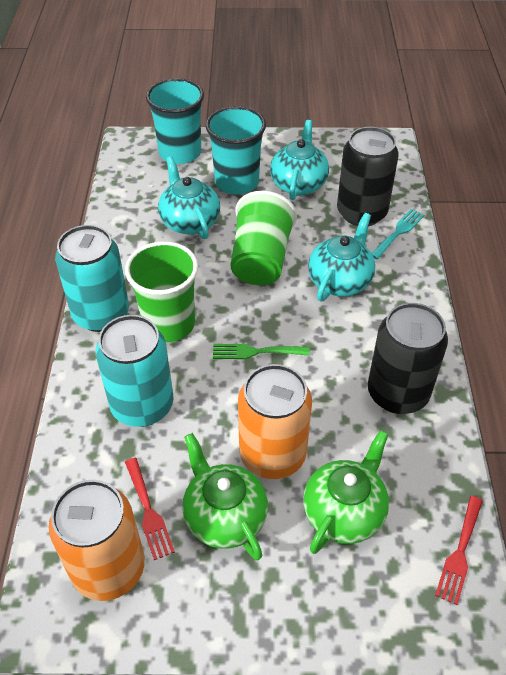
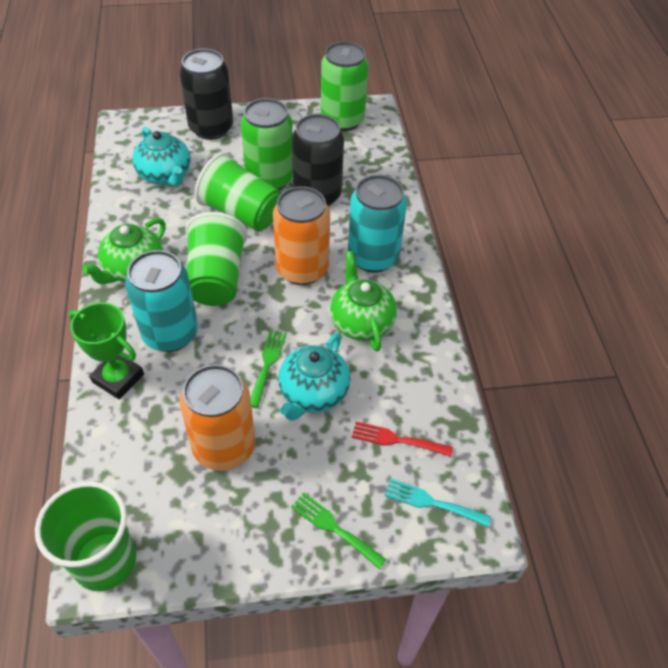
green can: 0 -> 2
green cup: 2 -> 3
green fork: 1 -> 2
green trophy: 0 -> 1
red fork: 2 -> 1
turquoise cup: 2 -> 0
turquoise teapot: 3 -> 2

